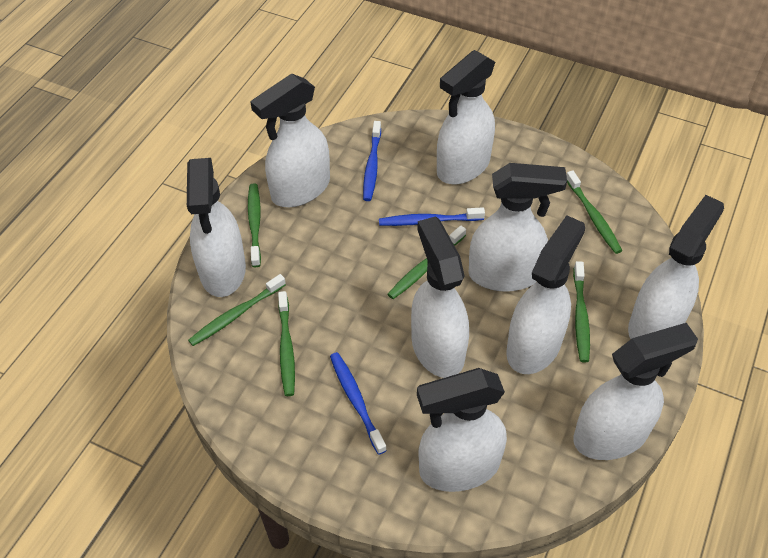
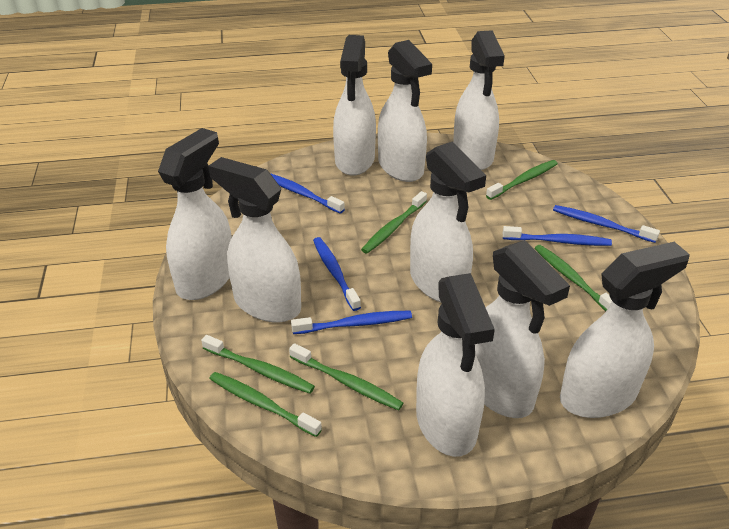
blue toothbrush: 3 -> 5

